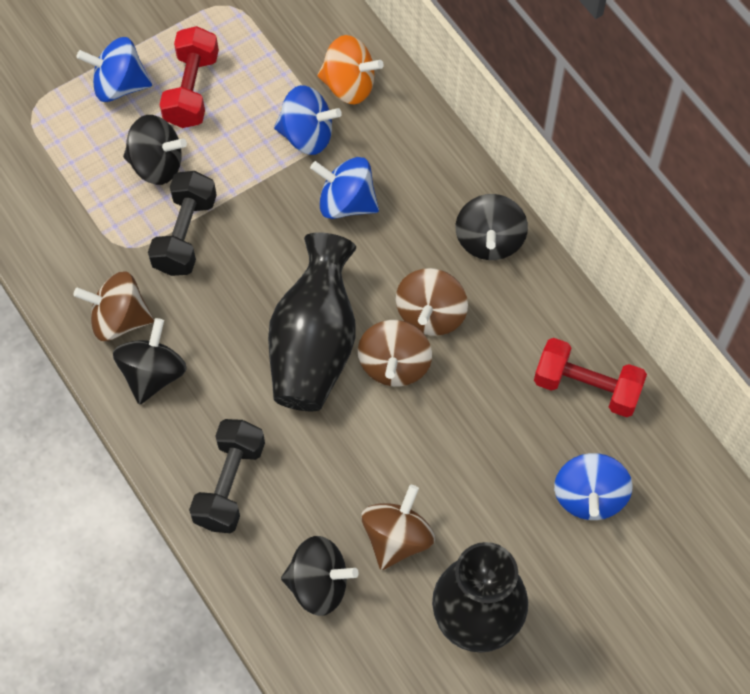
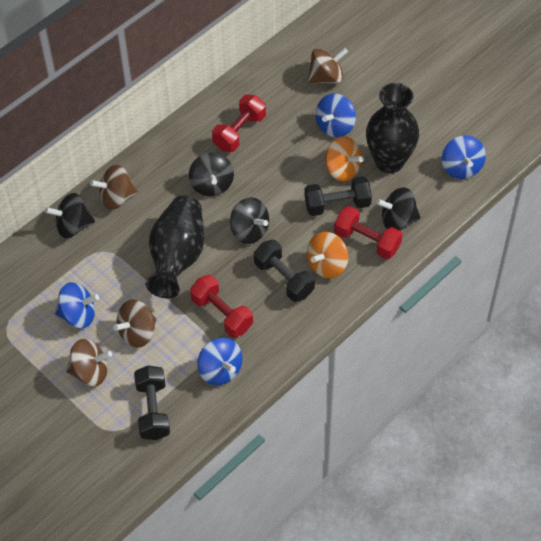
black dumbbell: 2 -> 3
orange spinning top: 1 -> 2
red dumbbell: 2 -> 3

